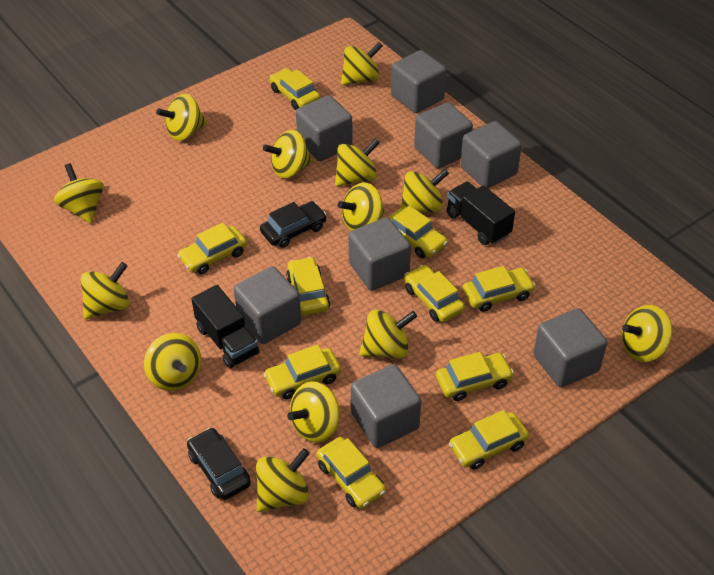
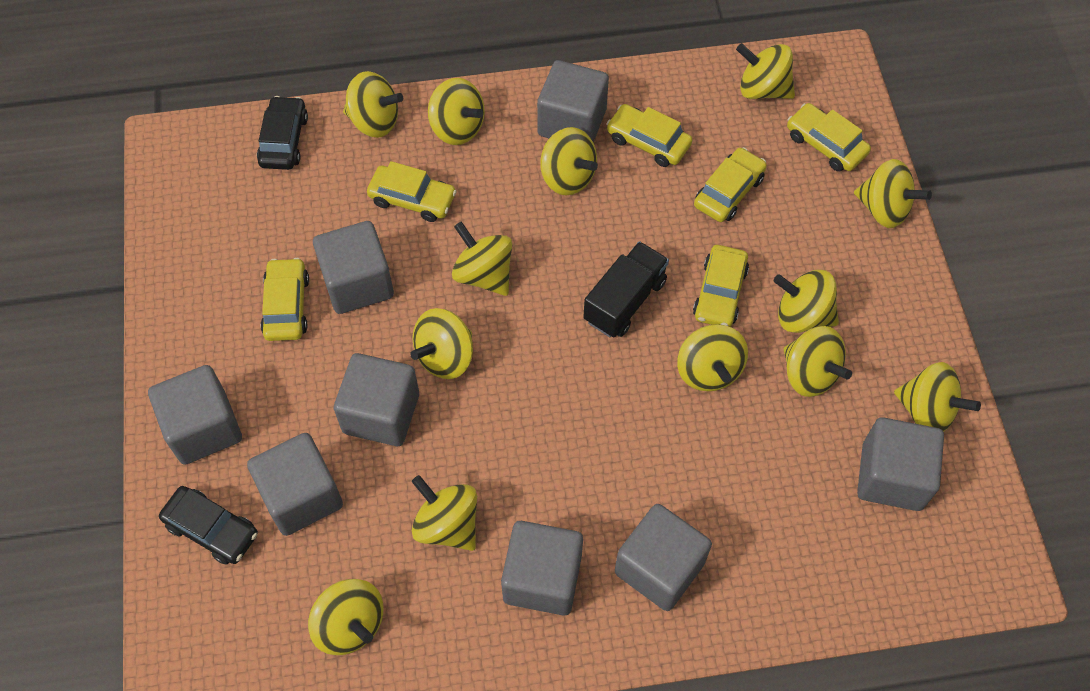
black truck: 2 -> 1
yellow car: 10 -> 6

